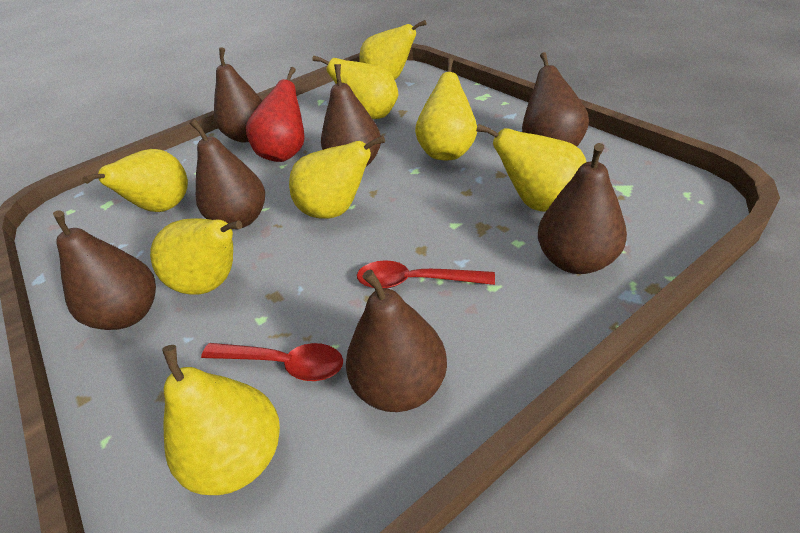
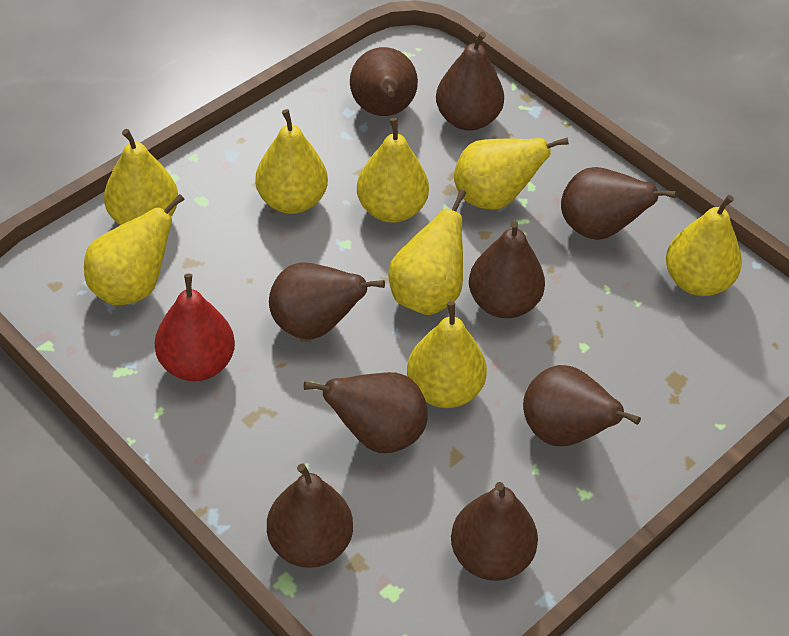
brown pear: 7 -> 9
red spoon: 2 -> 0

